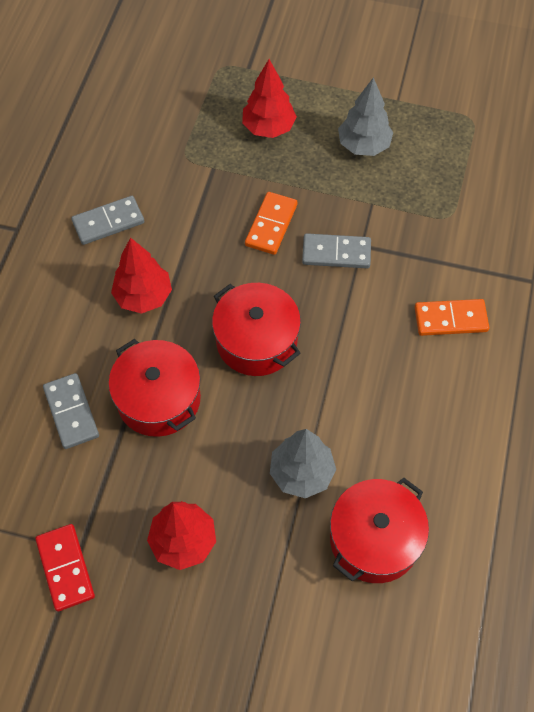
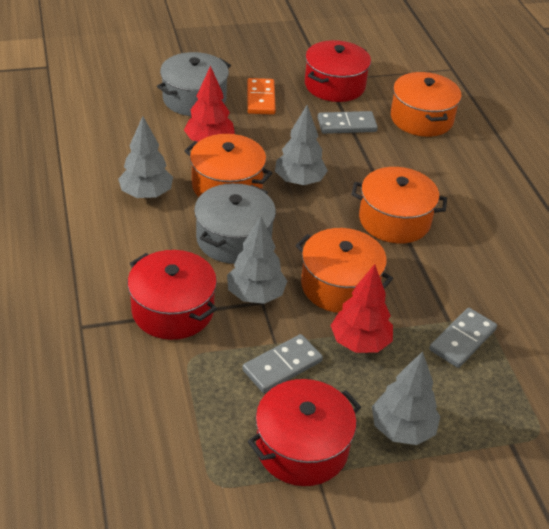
grey pot: 0 -> 2
grey tree: 2 -> 4
orange domino: 2 -> 1
orange pot: 0 -> 4
red domino: 1 -> 0
red tree: 3 -> 2

